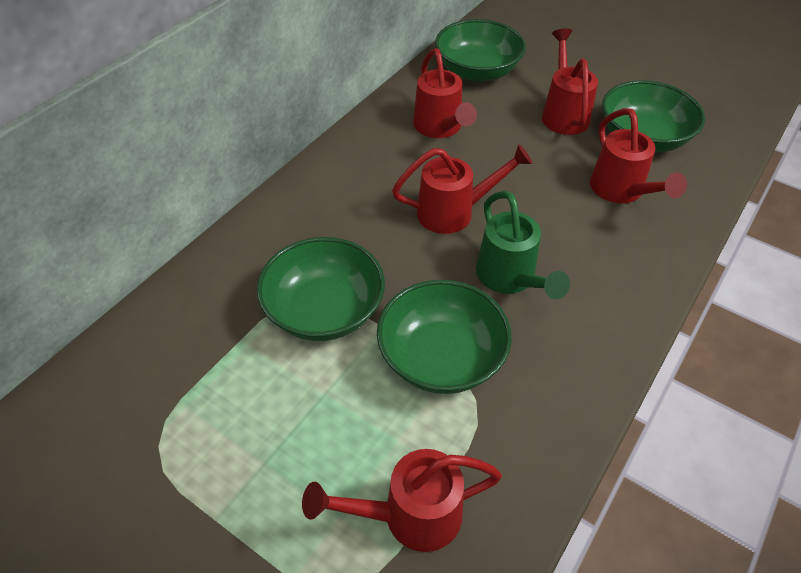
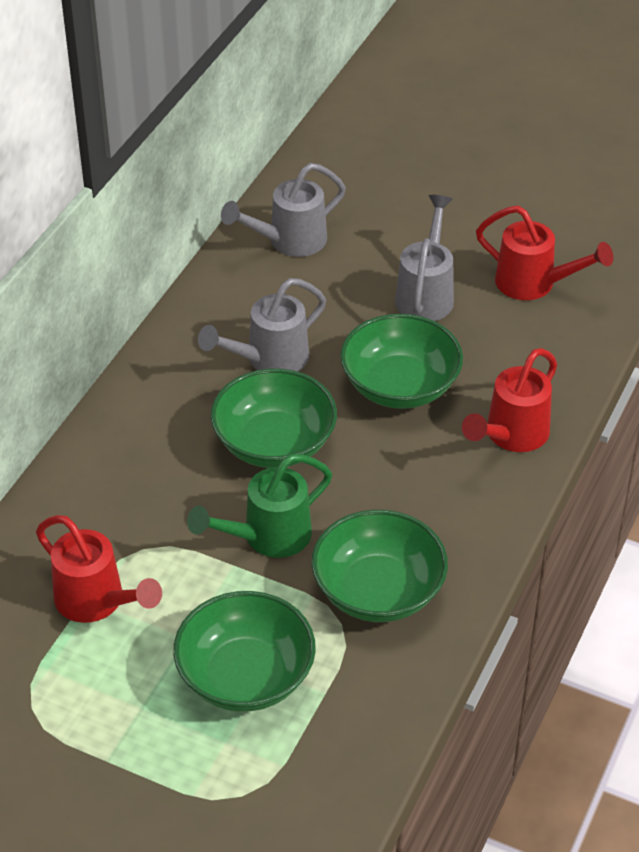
grey watering can: 0 -> 3
red watering can: 5 -> 3

